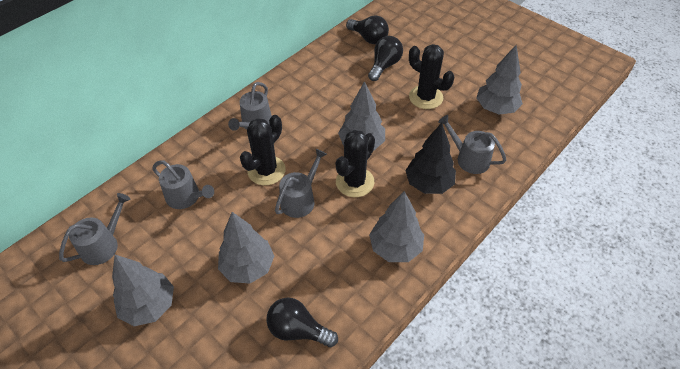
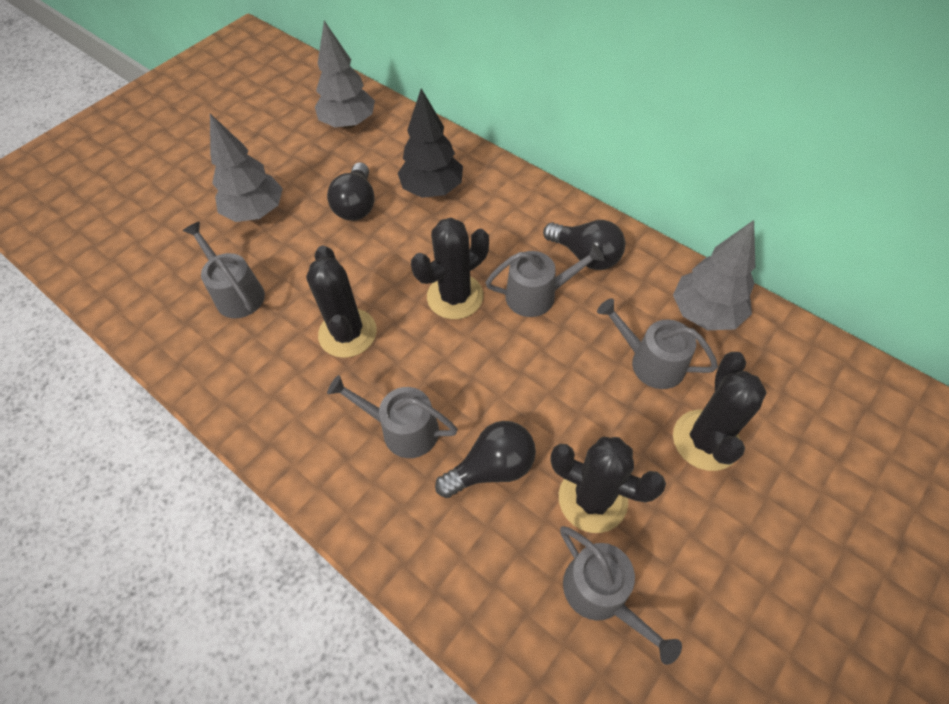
black cactus: 3 -> 4
grey tree: 5 -> 3

